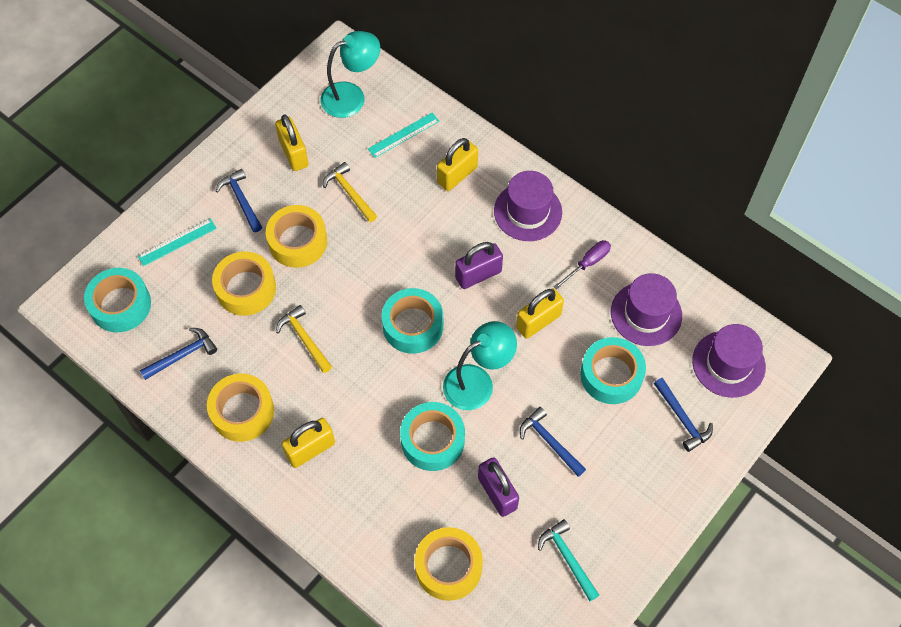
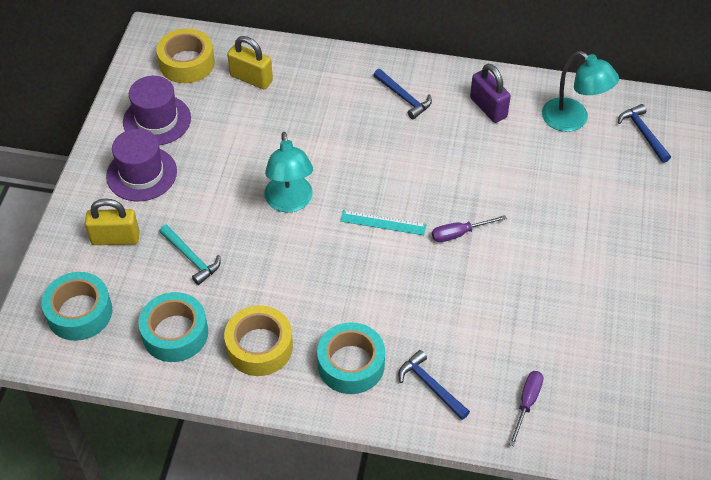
blue hammer: 4 -> 3
purple hat: 3 -> 2
purple padlock: 2 -> 1
purple screwdriver: 1 -> 2
turquoise ruler: 2 -> 1
turquoise tape: 4 -> 3
yellow hammer: 2 -> 0
yellow padlock: 4 -> 2
yellow tape: 4 -> 2

